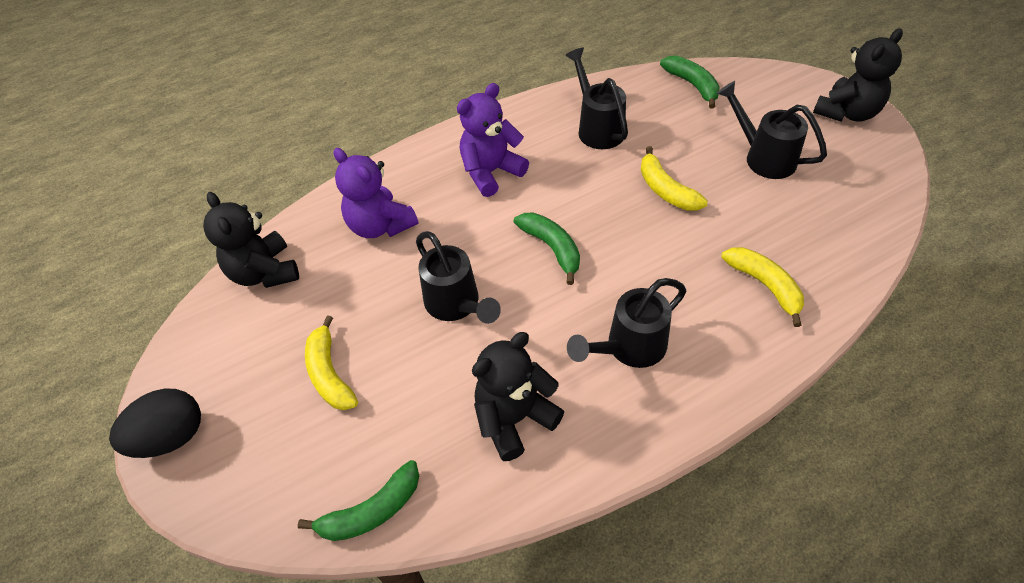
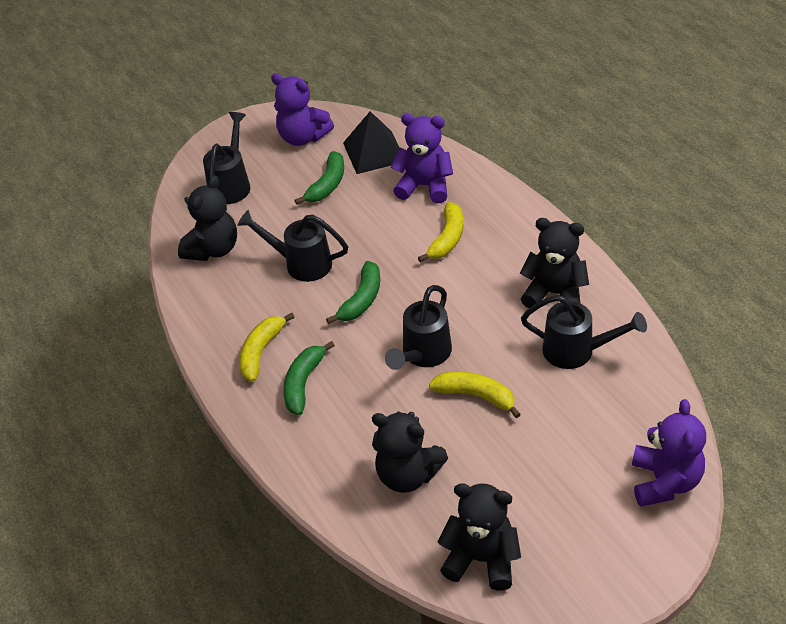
black egg: 1 -> 0
black pyramid: 0 -> 1
black teddy bear: 3 -> 4
purple teddy bear: 2 -> 3

